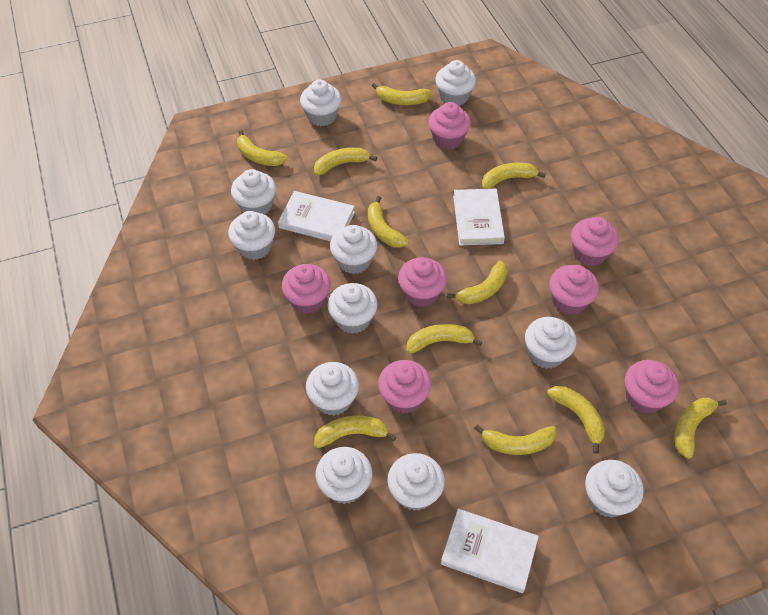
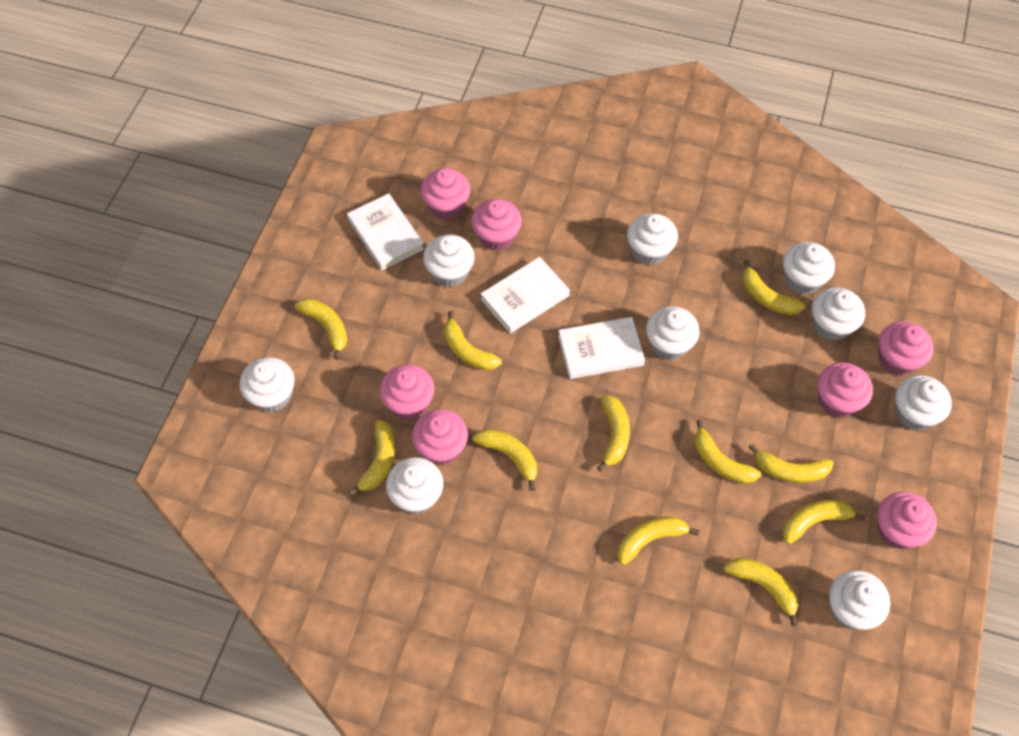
white cupcake: 11 -> 9

